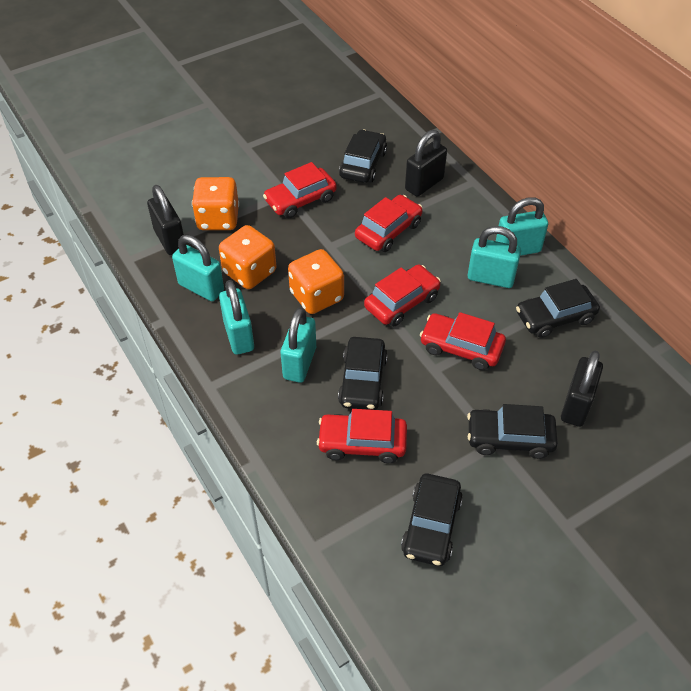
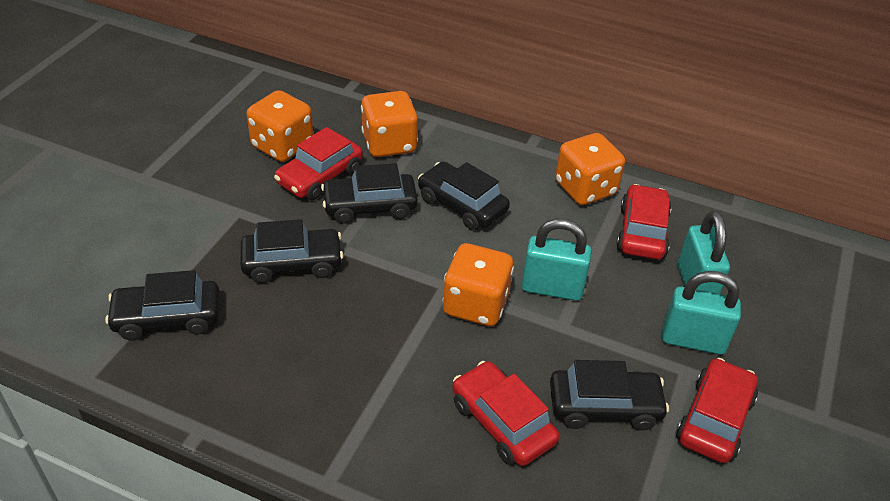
black padlock: 3 -> 0
orange dice: 3 -> 4
red car: 5 -> 4
turquoise padlock: 5 -> 3

